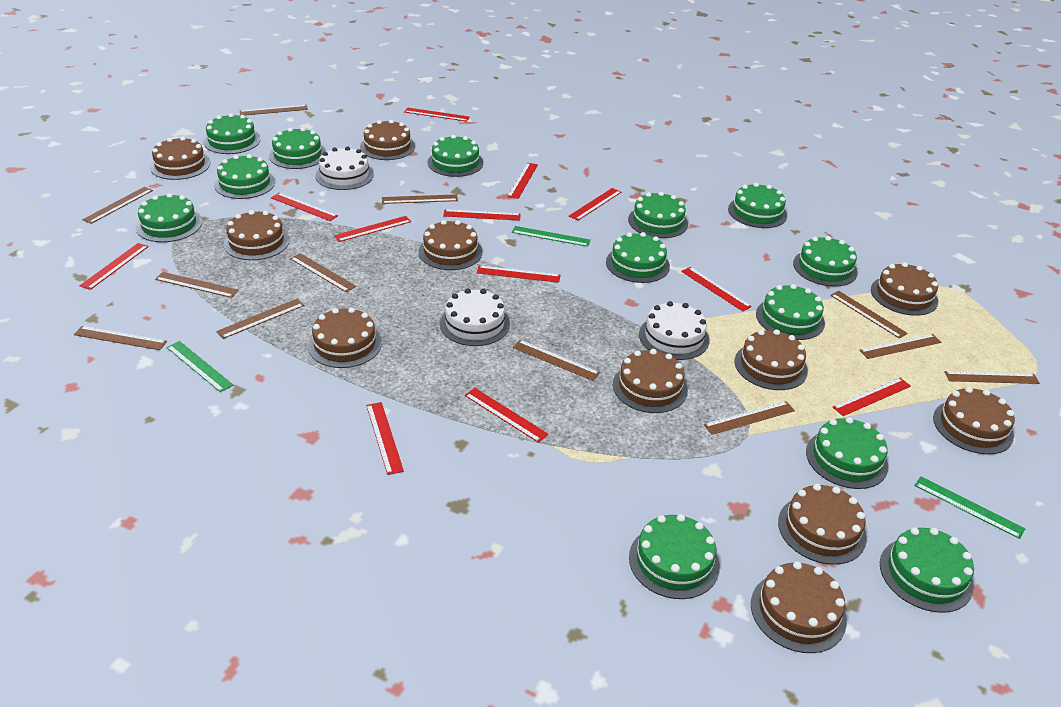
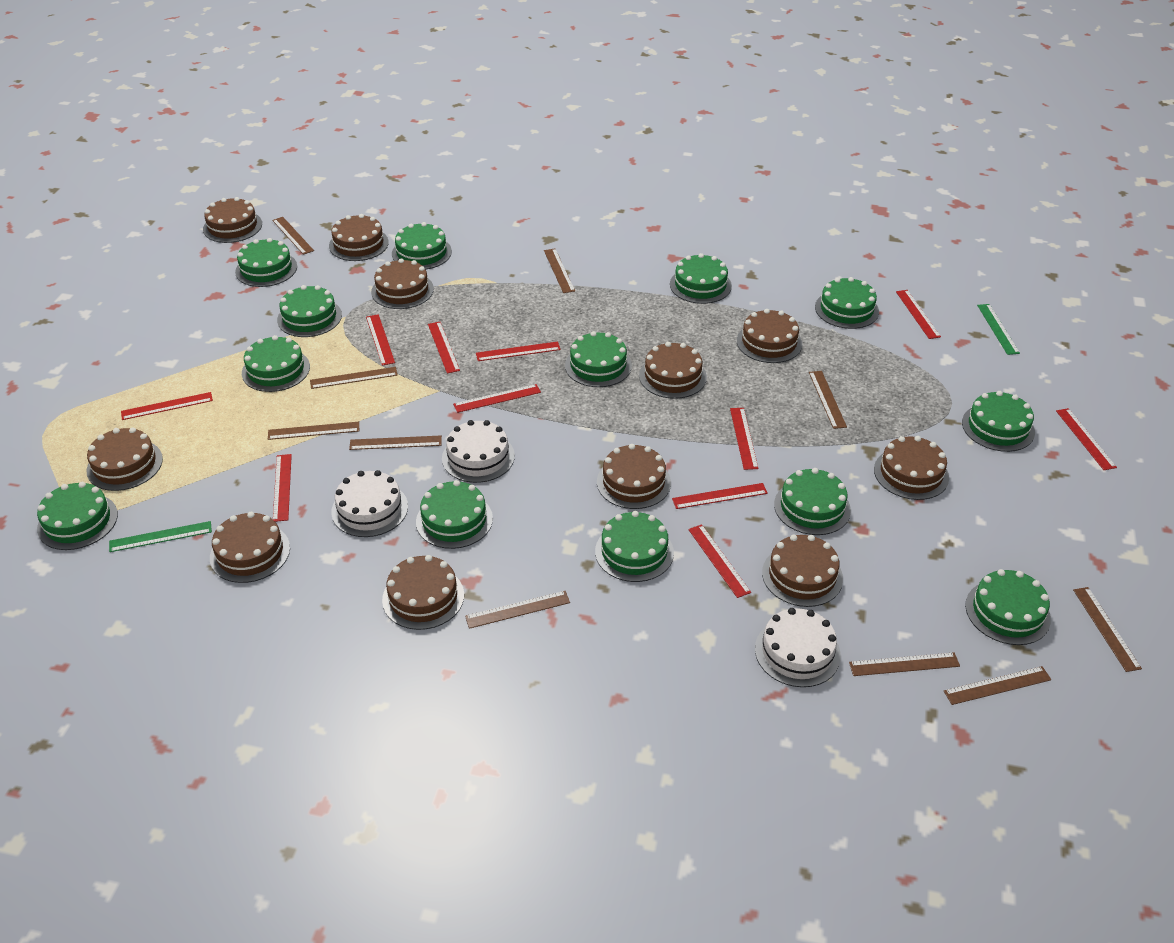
brown ruler: 12 -> 10
green ruler: 3 -> 2
red ruler: 12 -> 11

